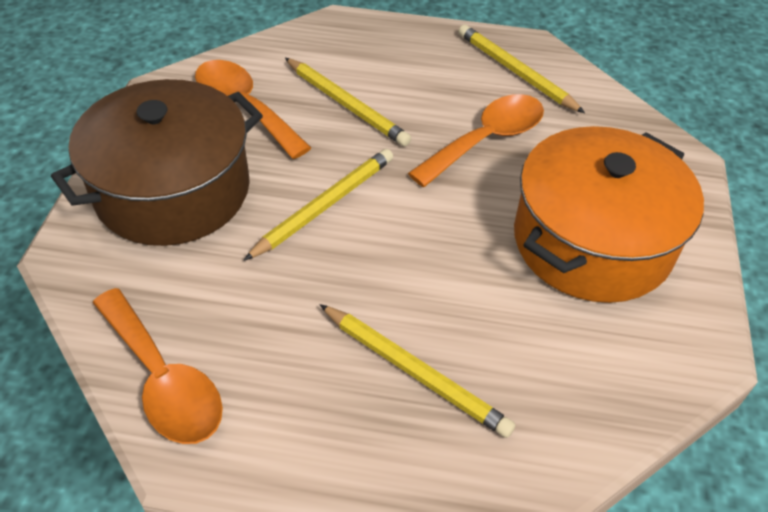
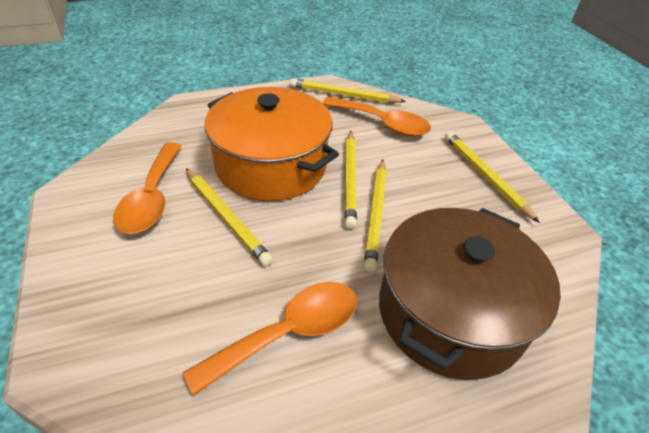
yellow pencil: 4 -> 5

